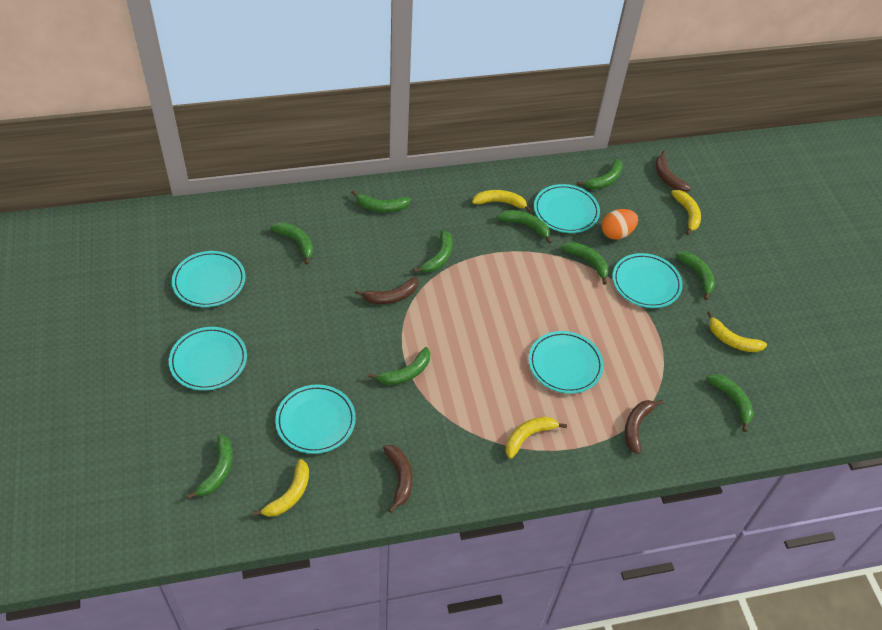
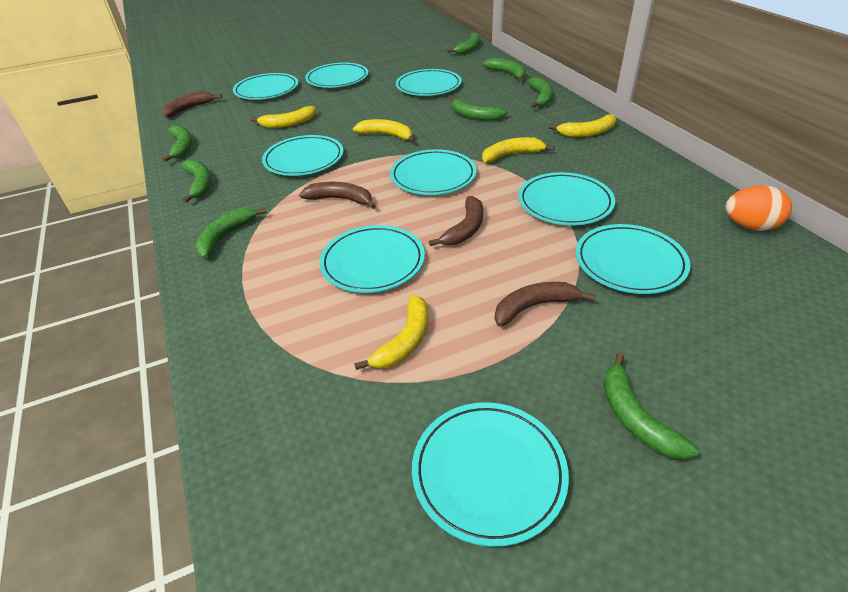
green banana: 10 -> 8
turquoise plate: 6 -> 9

